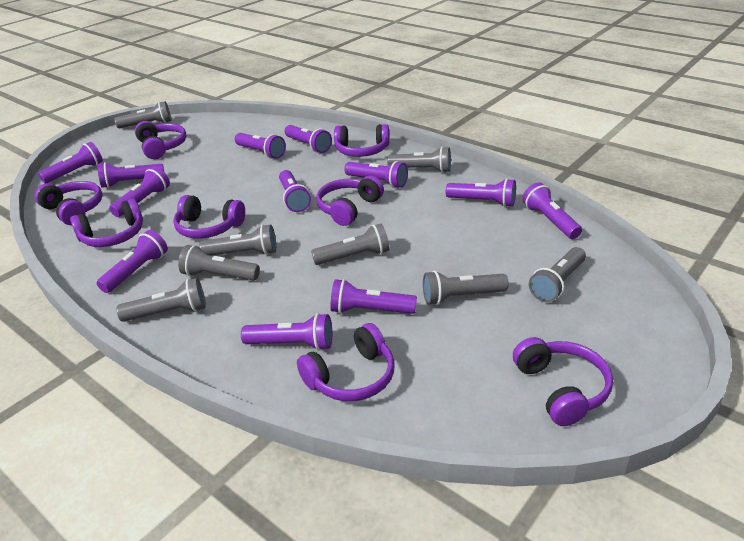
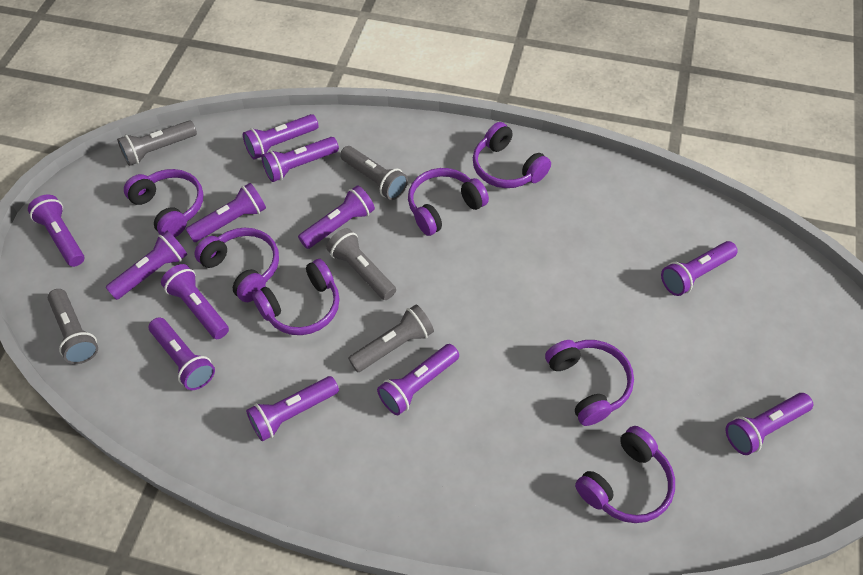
grey flashlight: 8 -> 5
purple headphones: 8 -> 7

